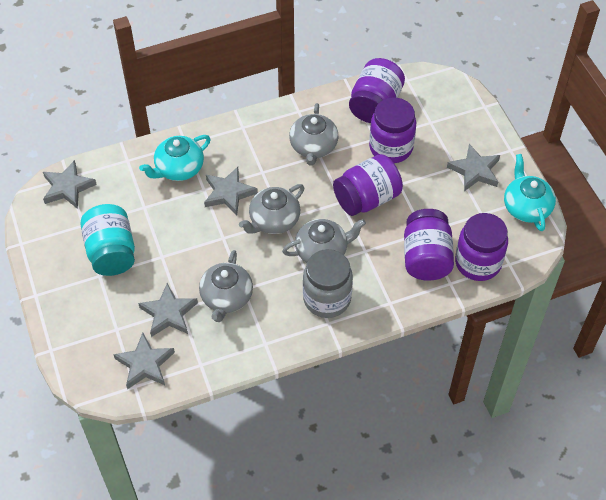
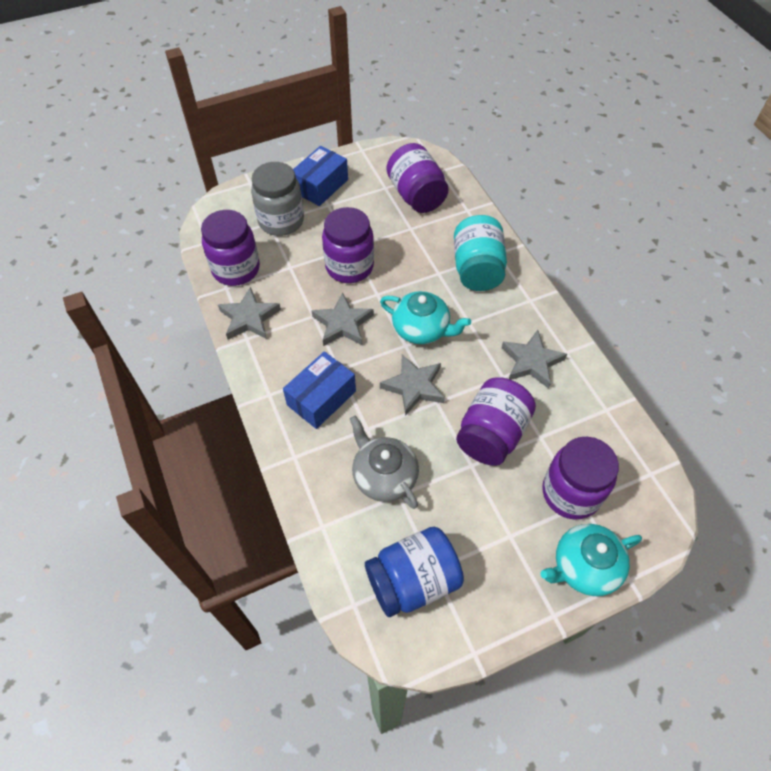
blue box: 0 -> 2
blue jar: 0 -> 1
grey star: 5 -> 4
grey teapot: 4 -> 1

